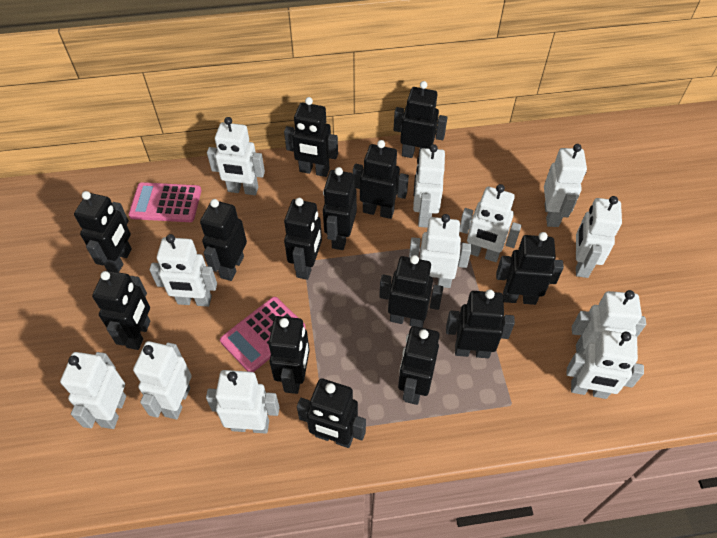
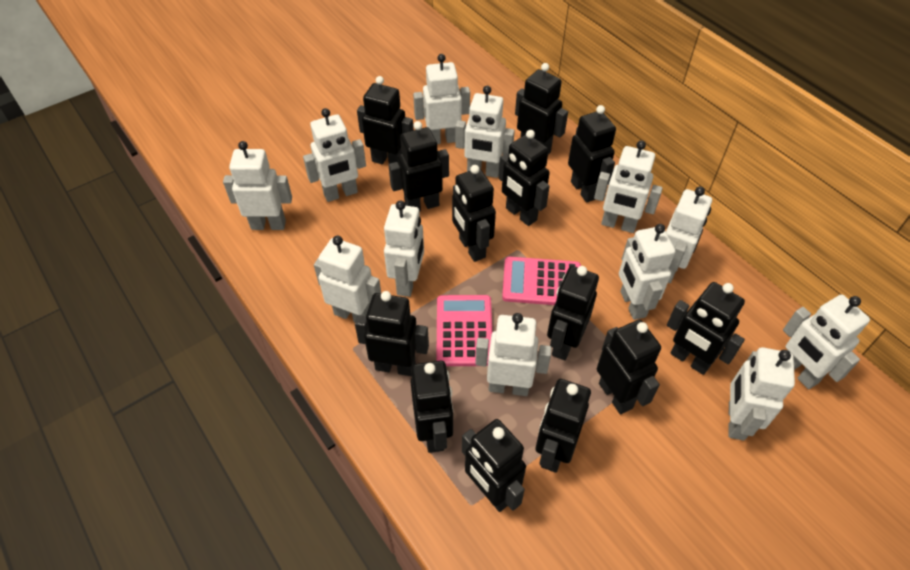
black robot: 14 -> 13

